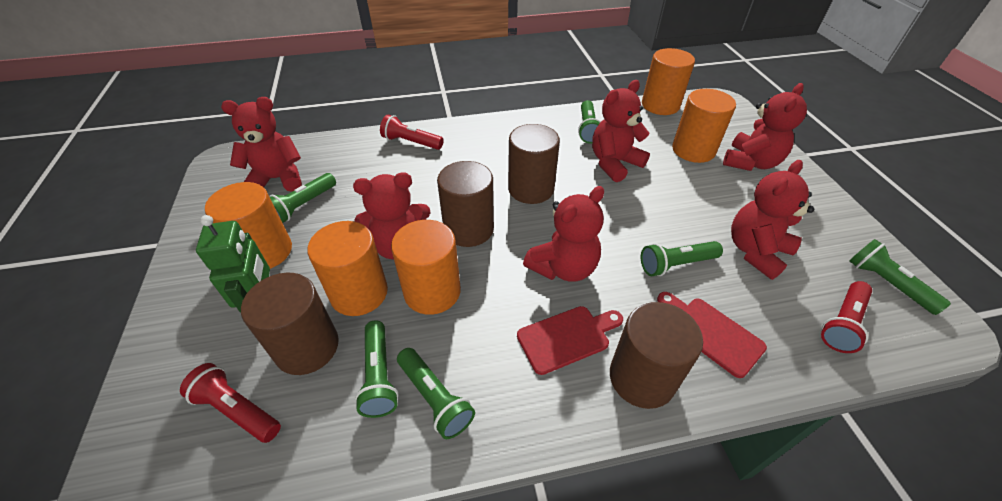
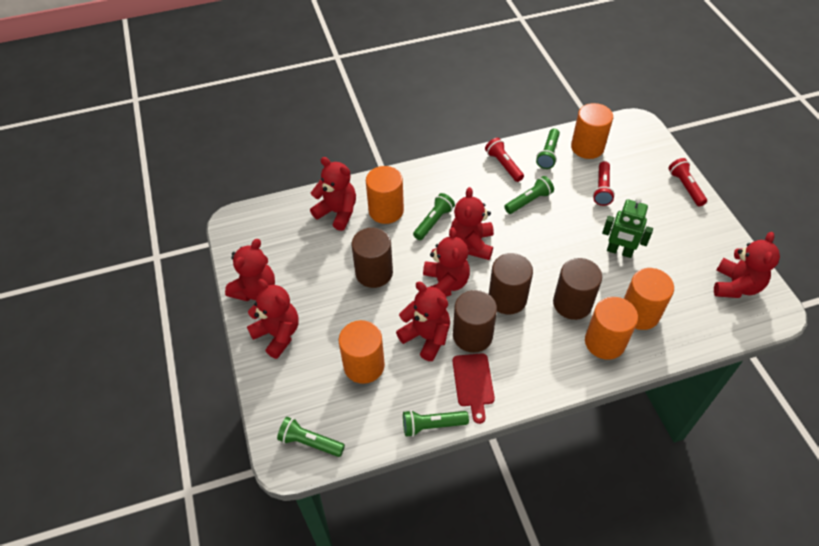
green flashlight: 6 -> 5
red cutting board: 2 -> 1
red teddy bear: 6 -> 7

